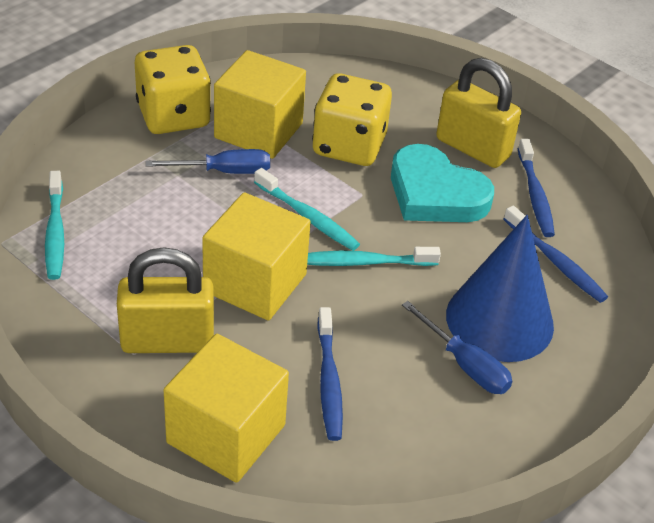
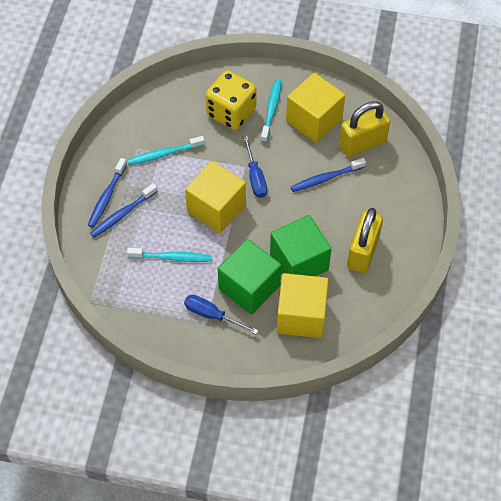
blue cone: 1 -> 0
green cube: 0 -> 2
turquoise heart: 1 -> 0
yellow dice: 2 -> 1

